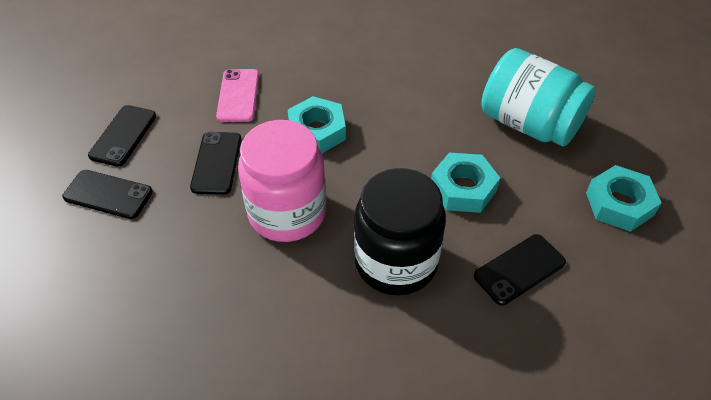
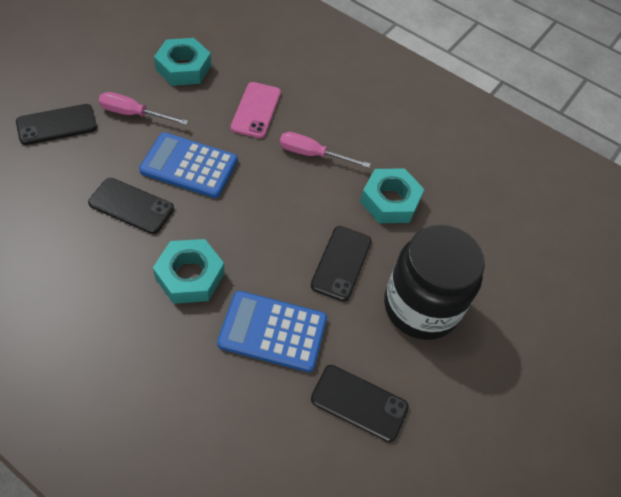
blue calculator: 0 -> 2
pink jar: 1 -> 0
pink screwdriver: 0 -> 2
turquoise jar: 1 -> 0

